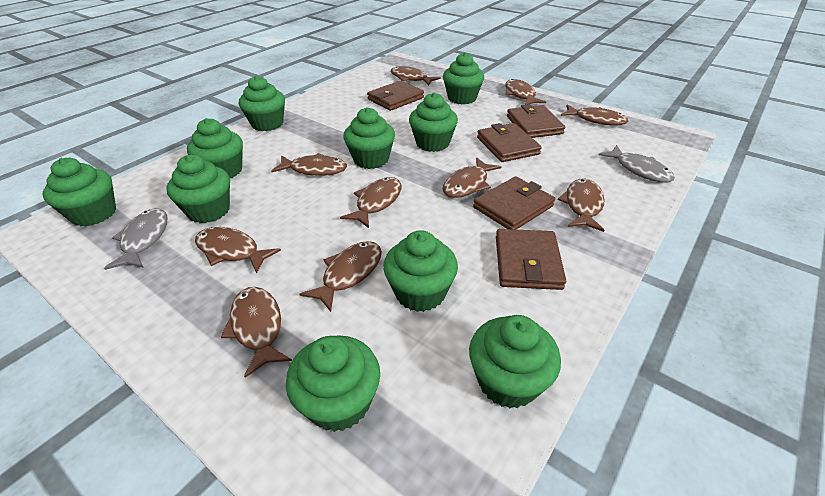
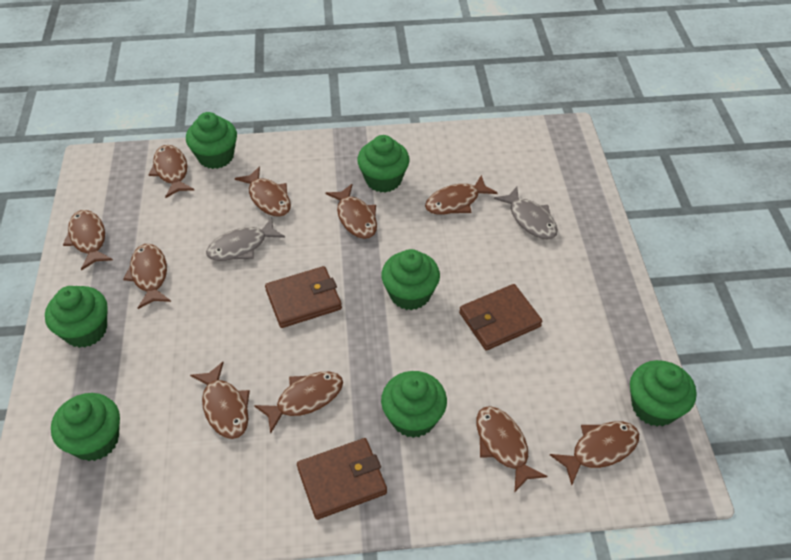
brown wallet: 5 -> 3
green cupcake: 10 -> 7

